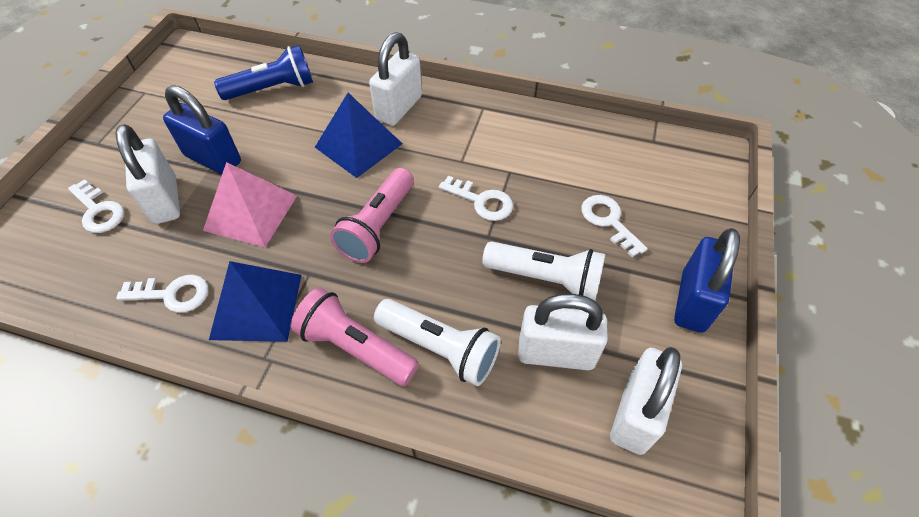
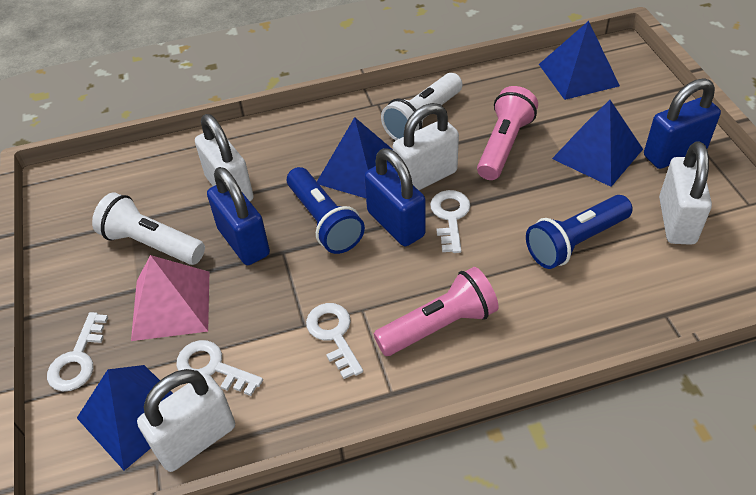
blue flashlight: 1 -> 2
blue padlock: 2 -> 3
blue pyramid: 2 -> 4

